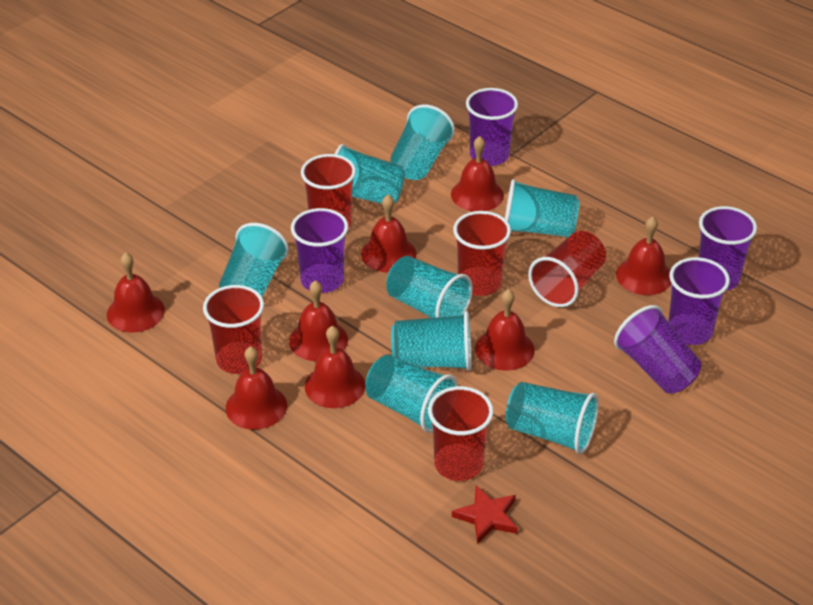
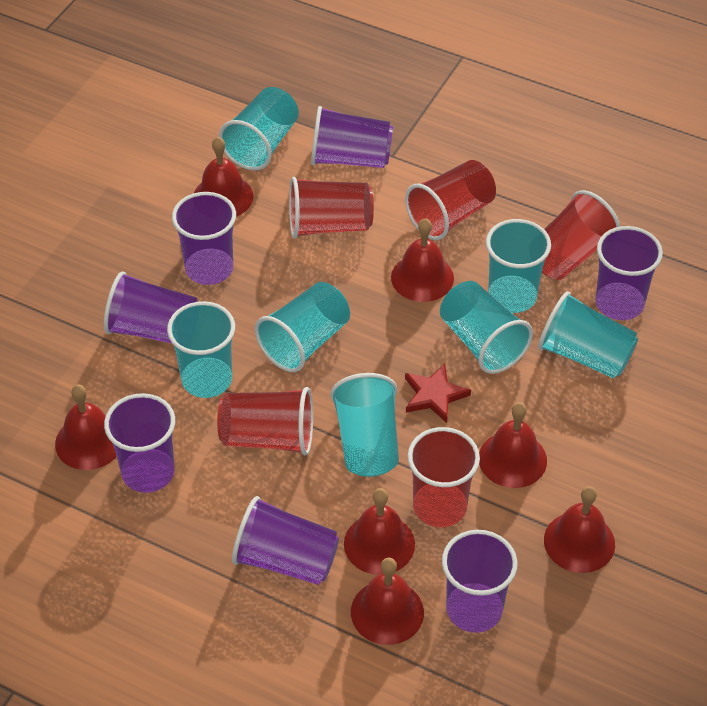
purple cup: 5 -> 7
red bell: 8 -> 7
turquoise cup: 8 -> 7

